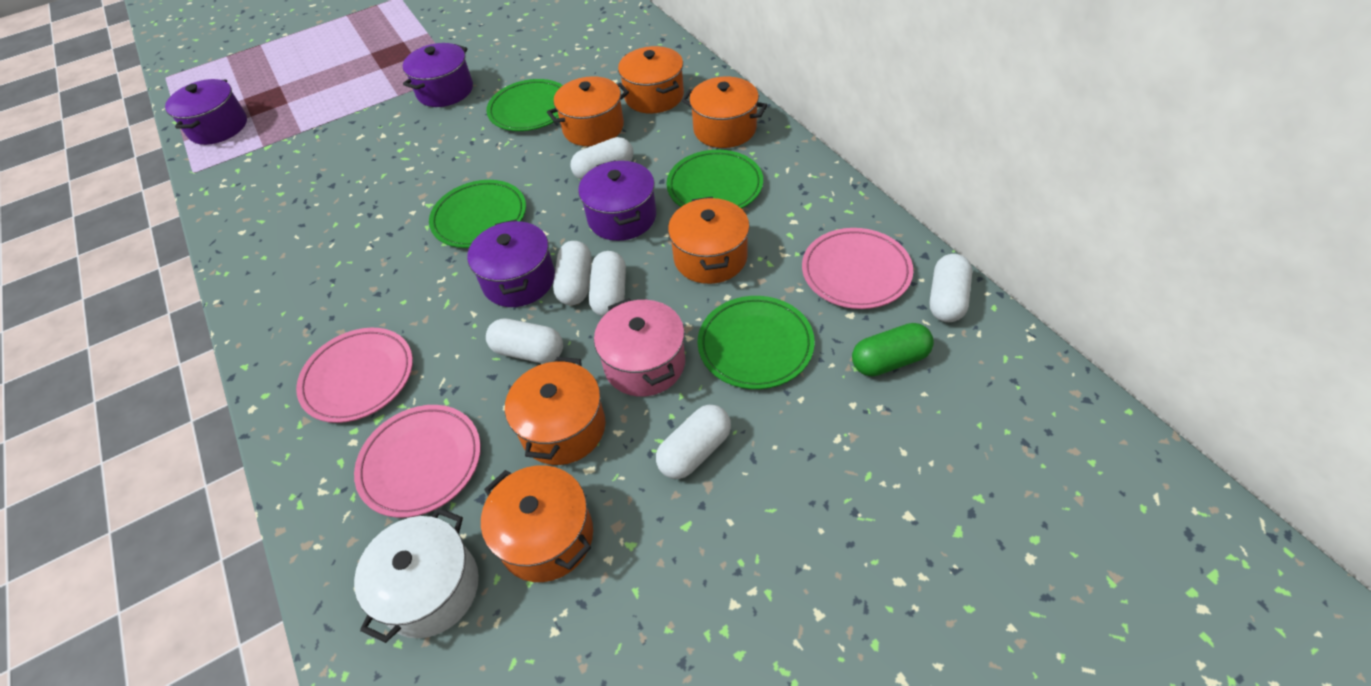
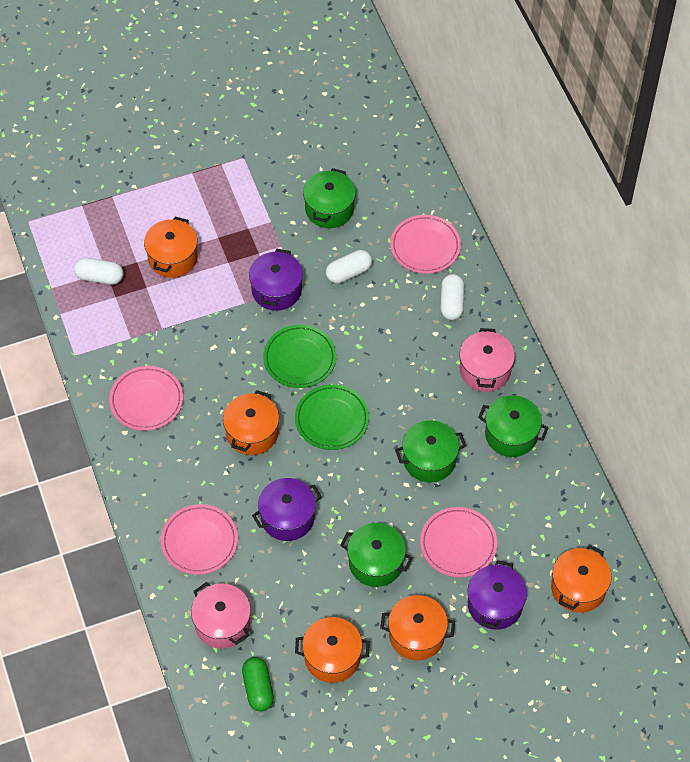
green plate: 4 -> 2
green pot: 0 -> 4
orange pot: 6 -> 5
pink plate: 3 -> 4
pink pot: 1 -> 2
purple pot: 4 -> 3
white capsule: 6 -> 3
white pot: 1 -> 0

